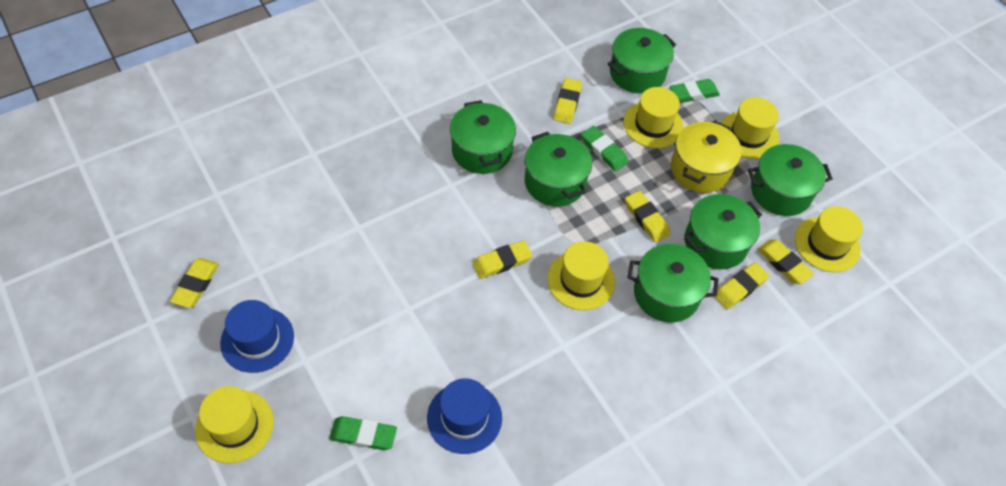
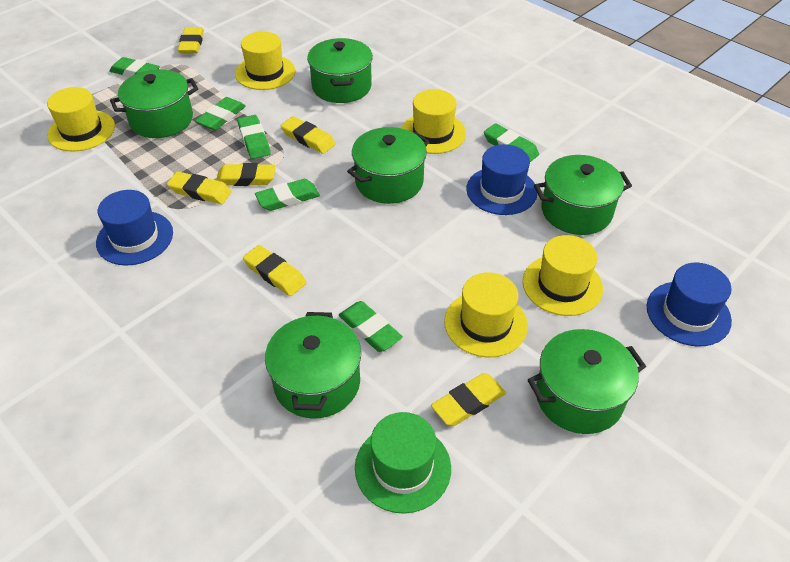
blue hat: 2 -> 3
green eraser: 3 -> 6
green hat: 0 -> 1
yellow pot: 1 -> 0

